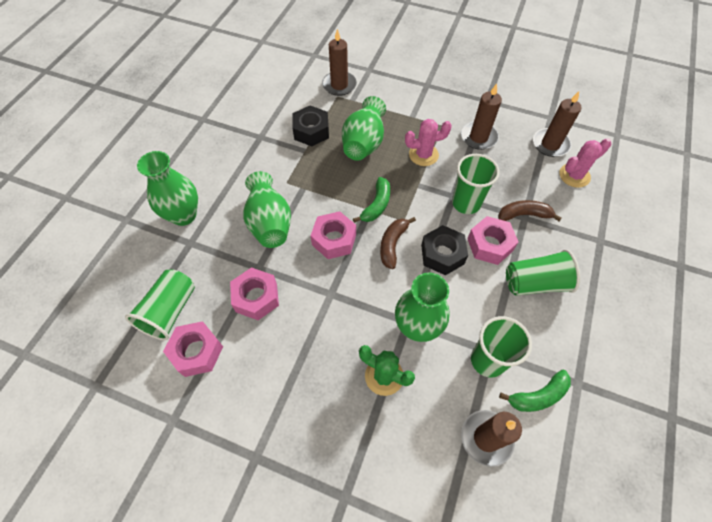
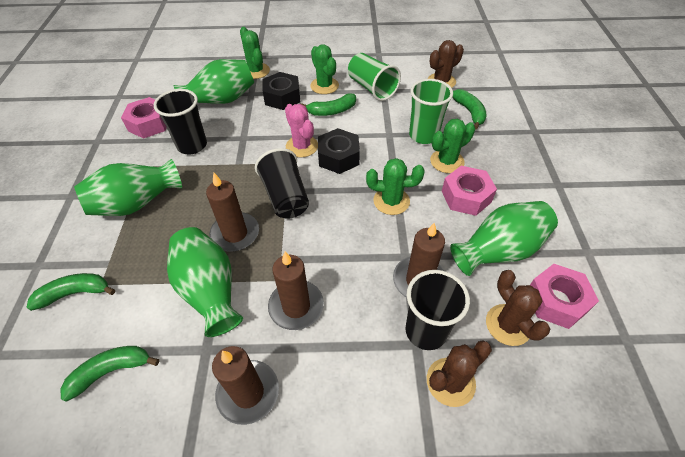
black cup: 0 -> 3
brown banana: 2 -> 0
brown cactus: 0 -> 3
green banana: 2 -> 4
green cactus: 1 -> 4
green cup: 4 -> 2
pink cactus: 2 -> 1
pink nut: 4 -> 3

